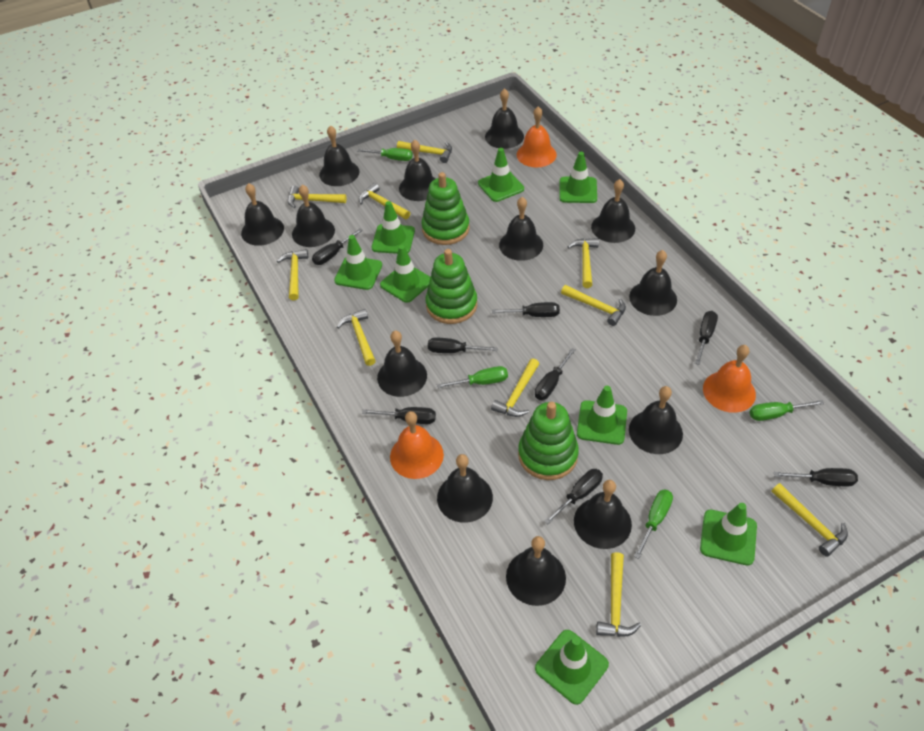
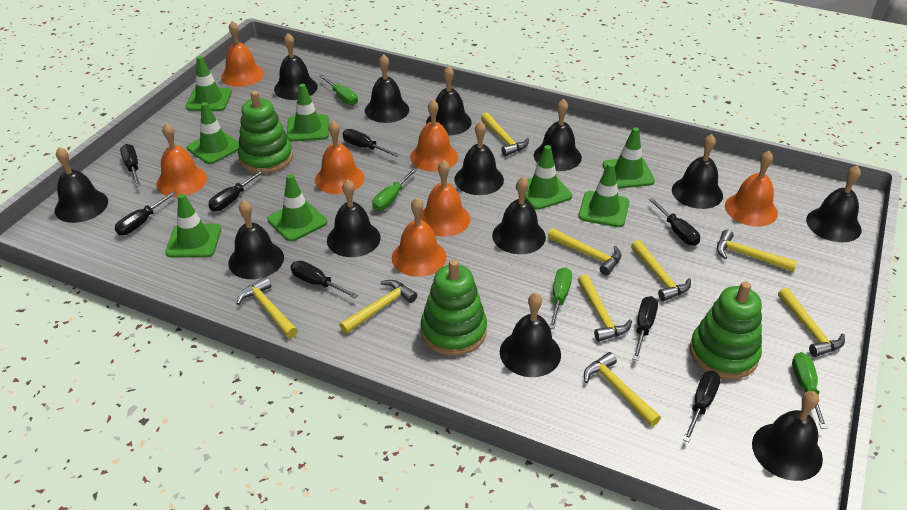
orange bell: 3 -> 7
yellow hammer: 10 -> 9

